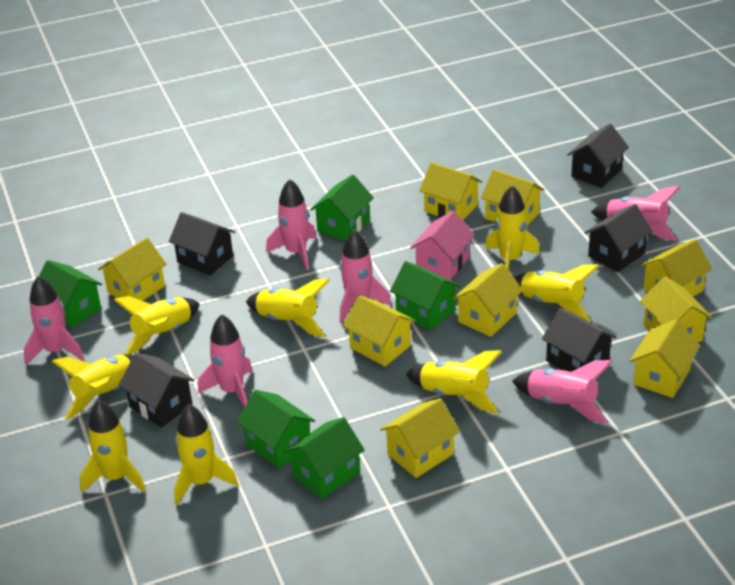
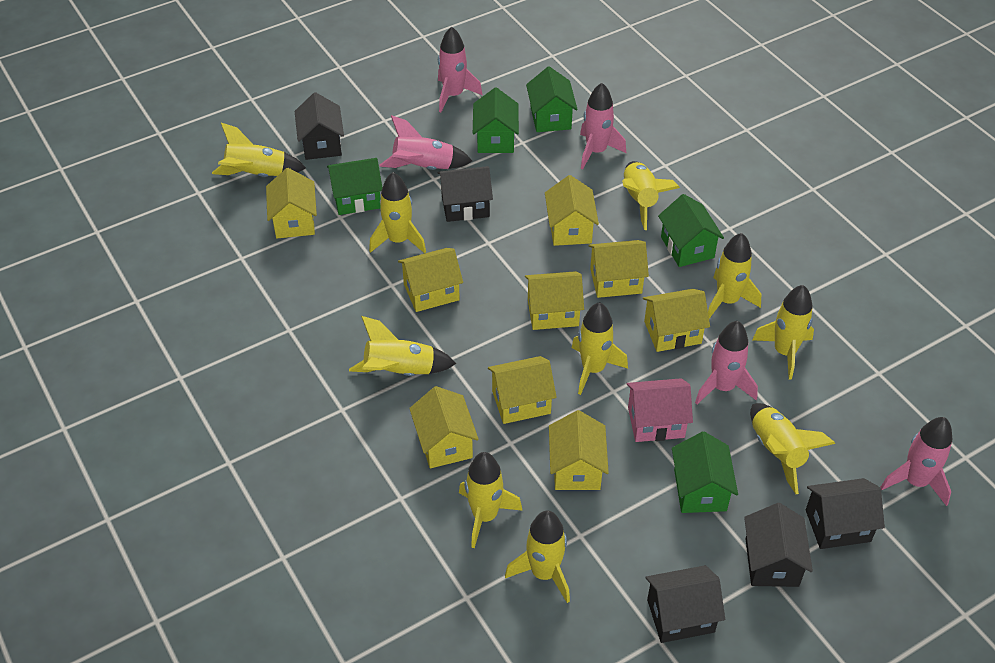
pink rocket: 6 -> 5
yellow rocket: 8 -> 10

